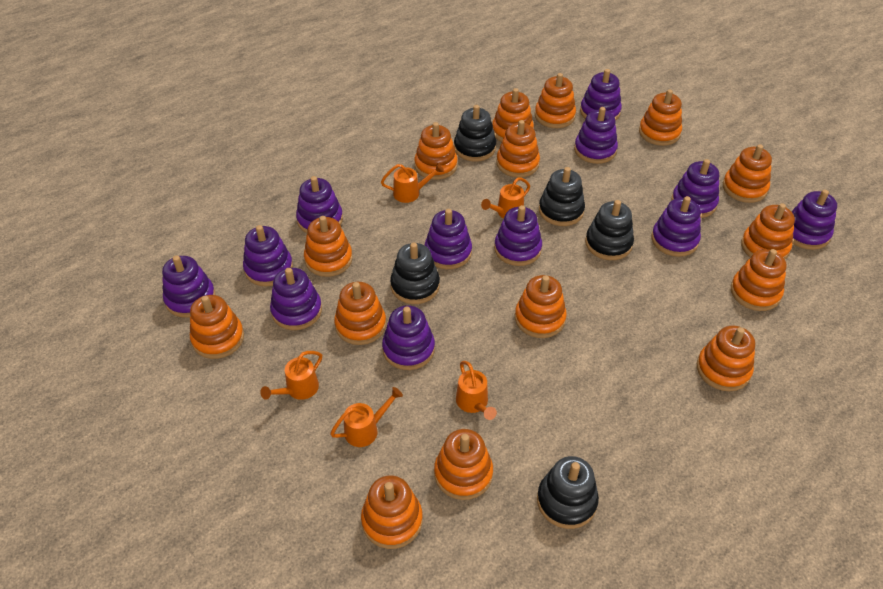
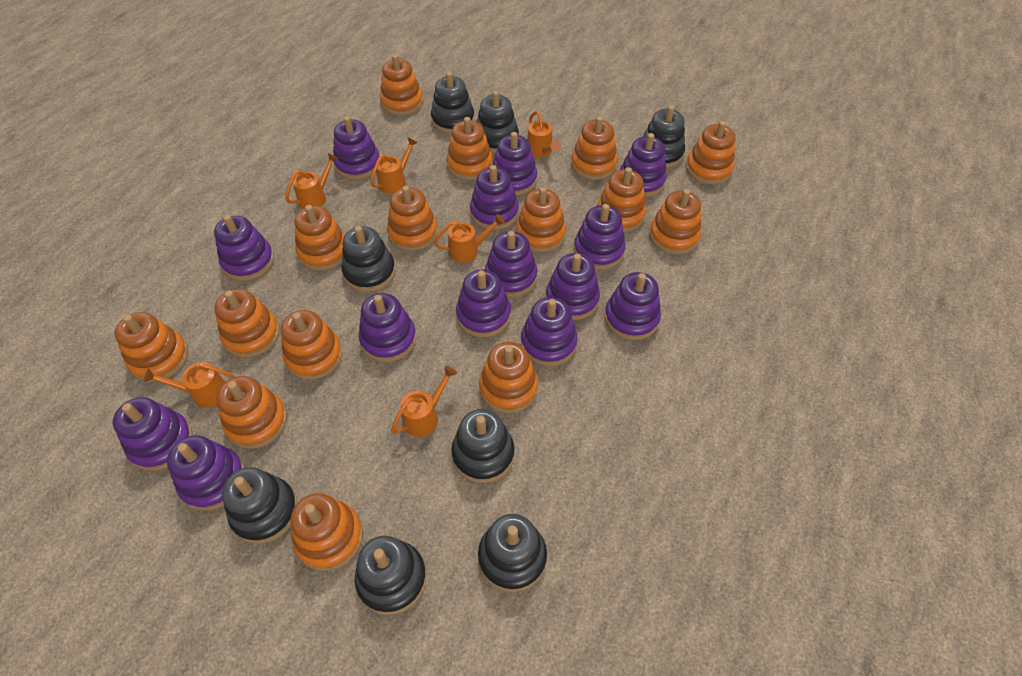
black stacking toy: 5 -> 8
orange watering can: 5 -> 6
purple stacking toy: 12 -> 14

